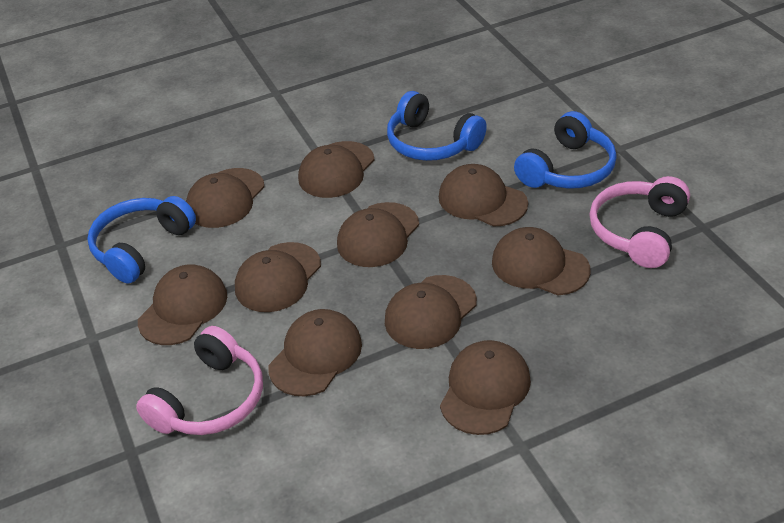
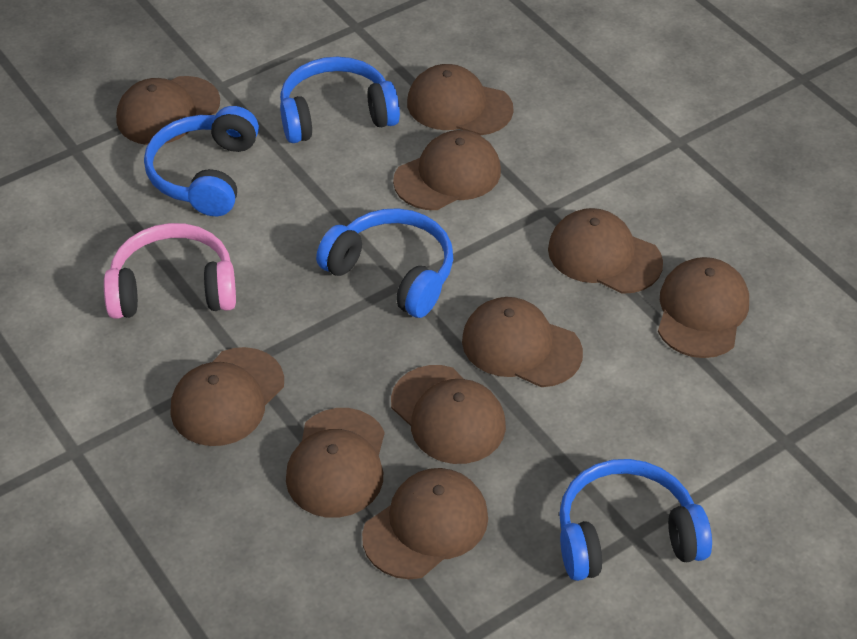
blue headphones: 3 -> 4
pink headphones: 2 -> 1

